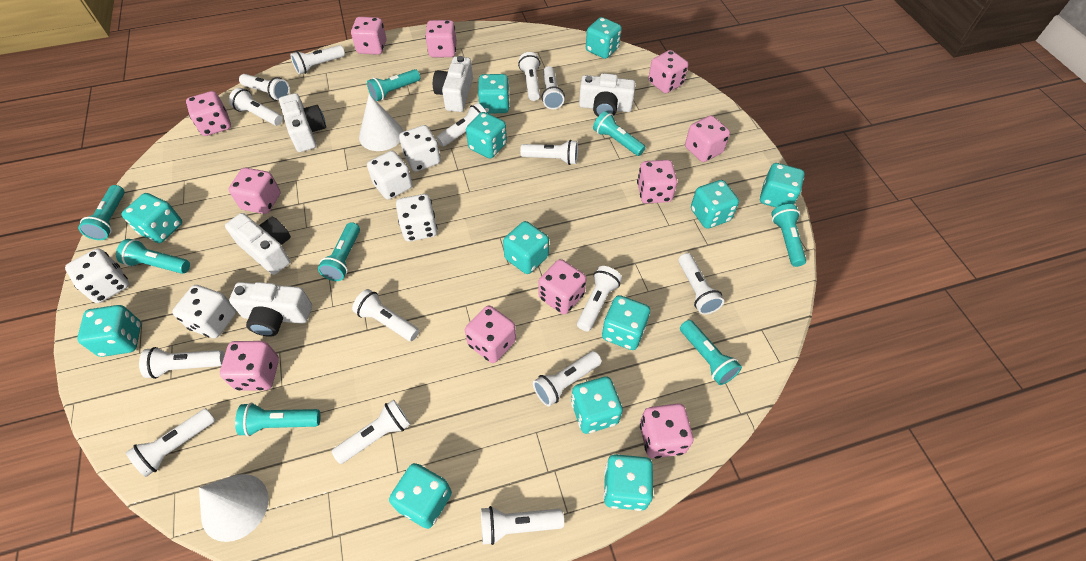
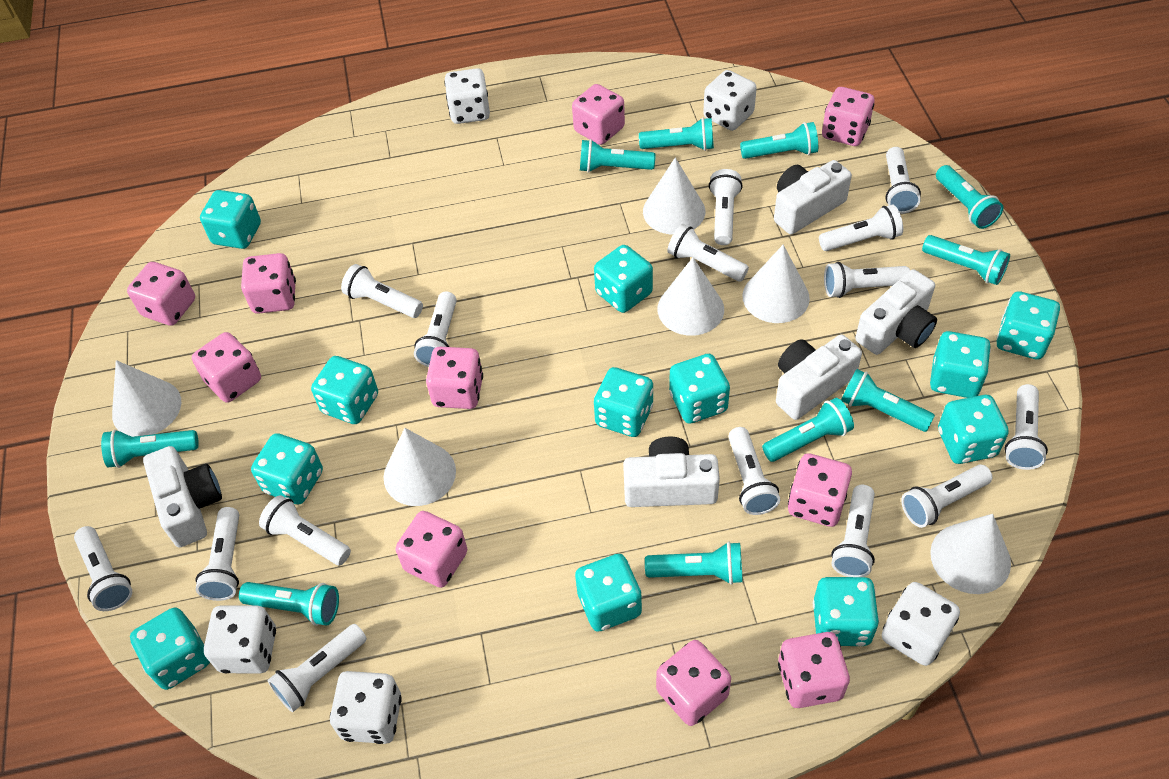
pink dice: 11 -> 10
turquoise flashlight: 8 -> 10
white cone: 2 -> 6

